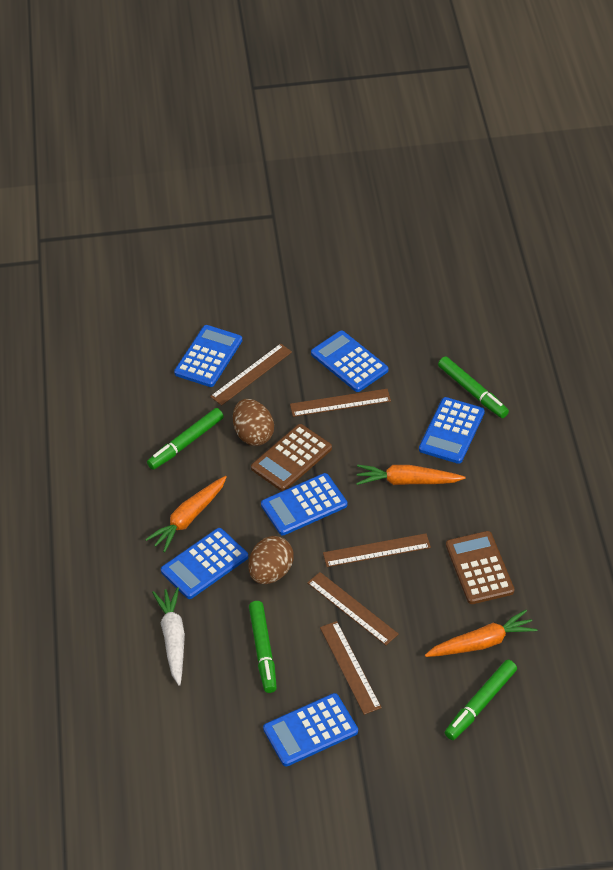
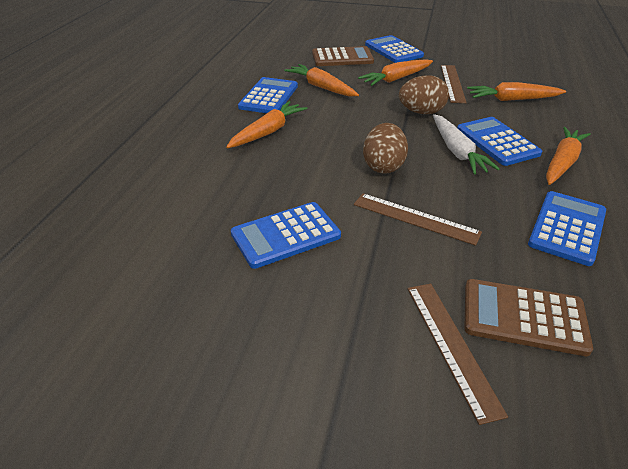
blue calculator: 6 -> 5
brown ruler: 5 -> 3
green marker: 4 -> 0
orange carrot: 3 -> 5

